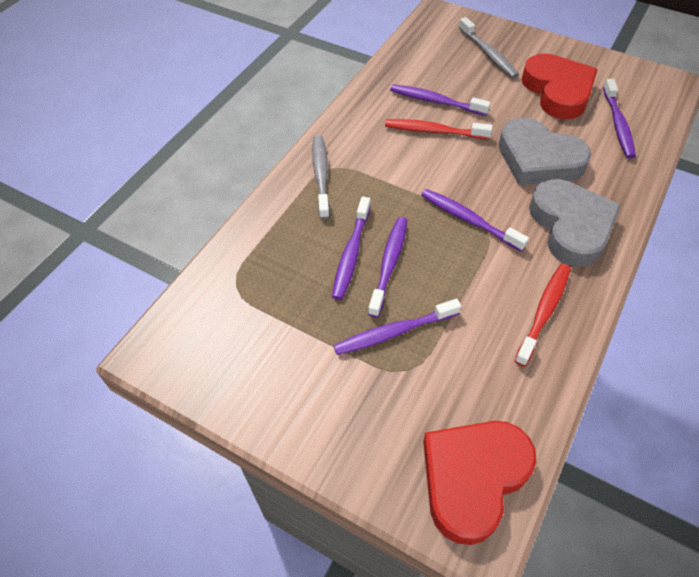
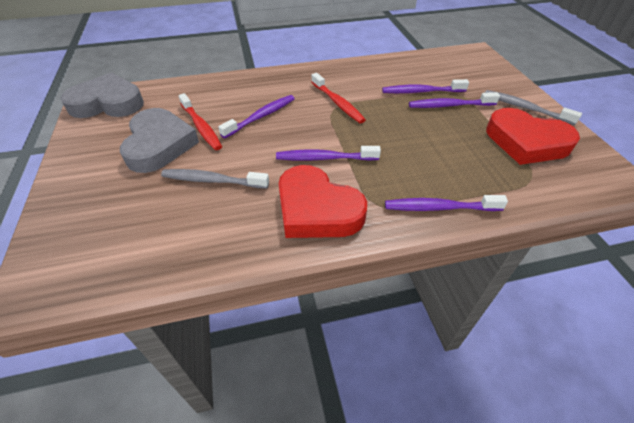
purple toothbrush: 6 -> 5

